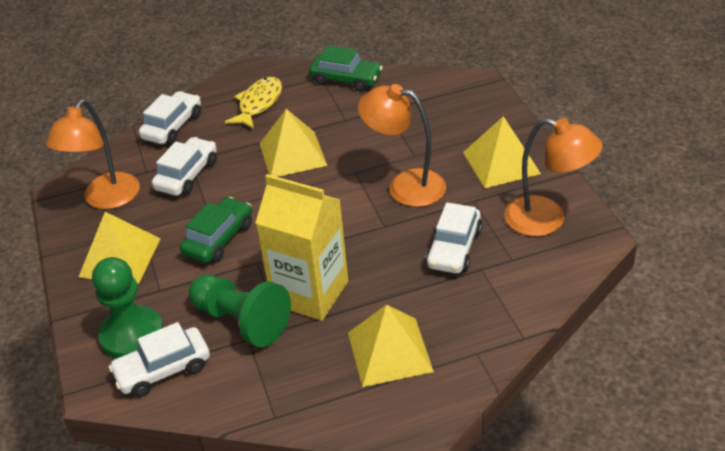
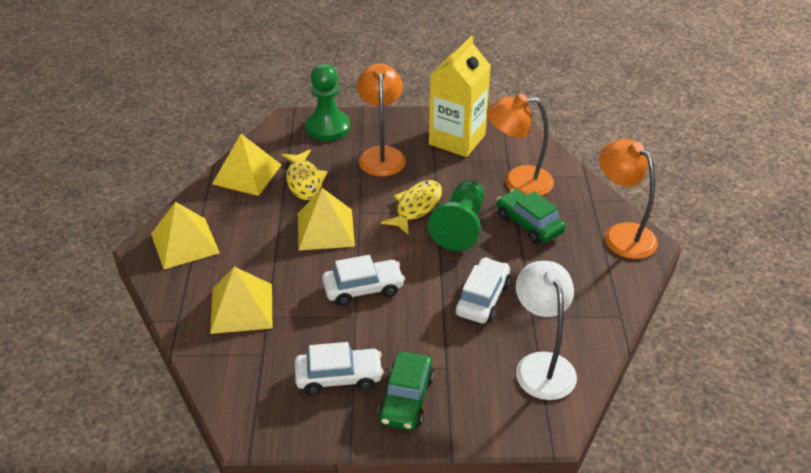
white car: 4 -> 3
white lamp: 0 -> 1
yellow fish: 1 -> 2

